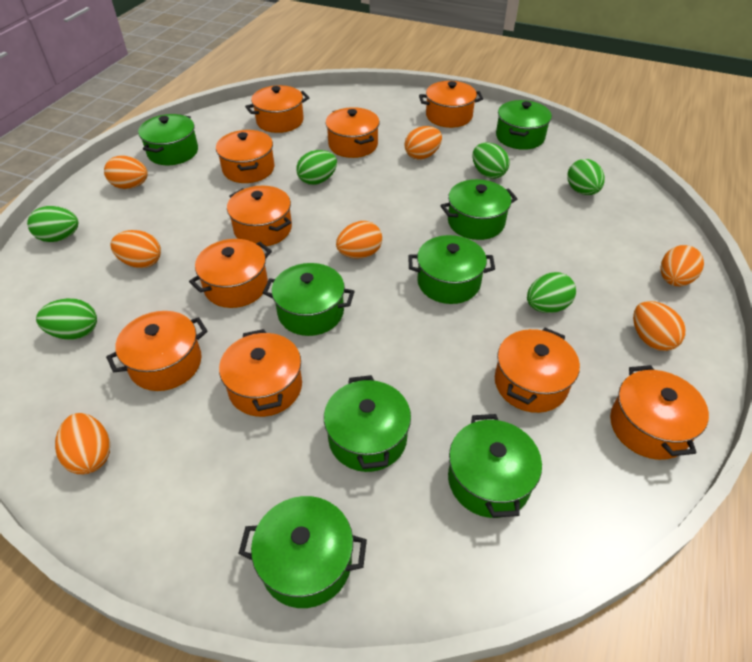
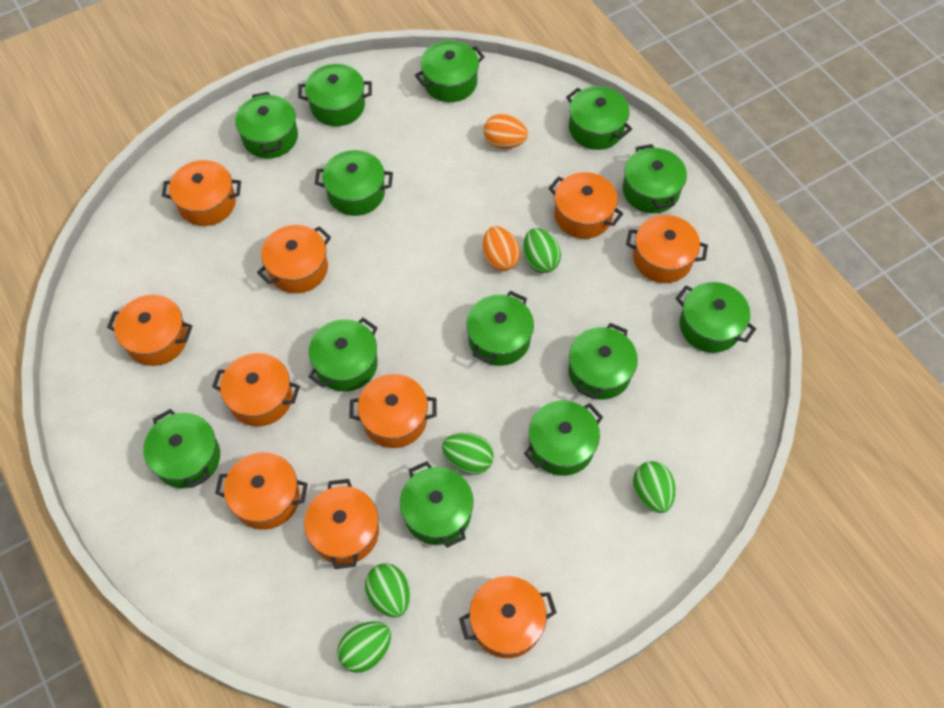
green egg: 6 -> 5
green pot: 8 -> 13
orange egg: 7 -> 2

